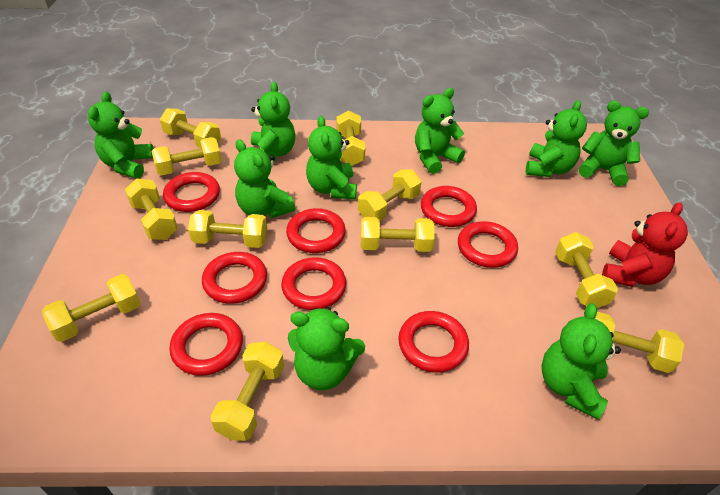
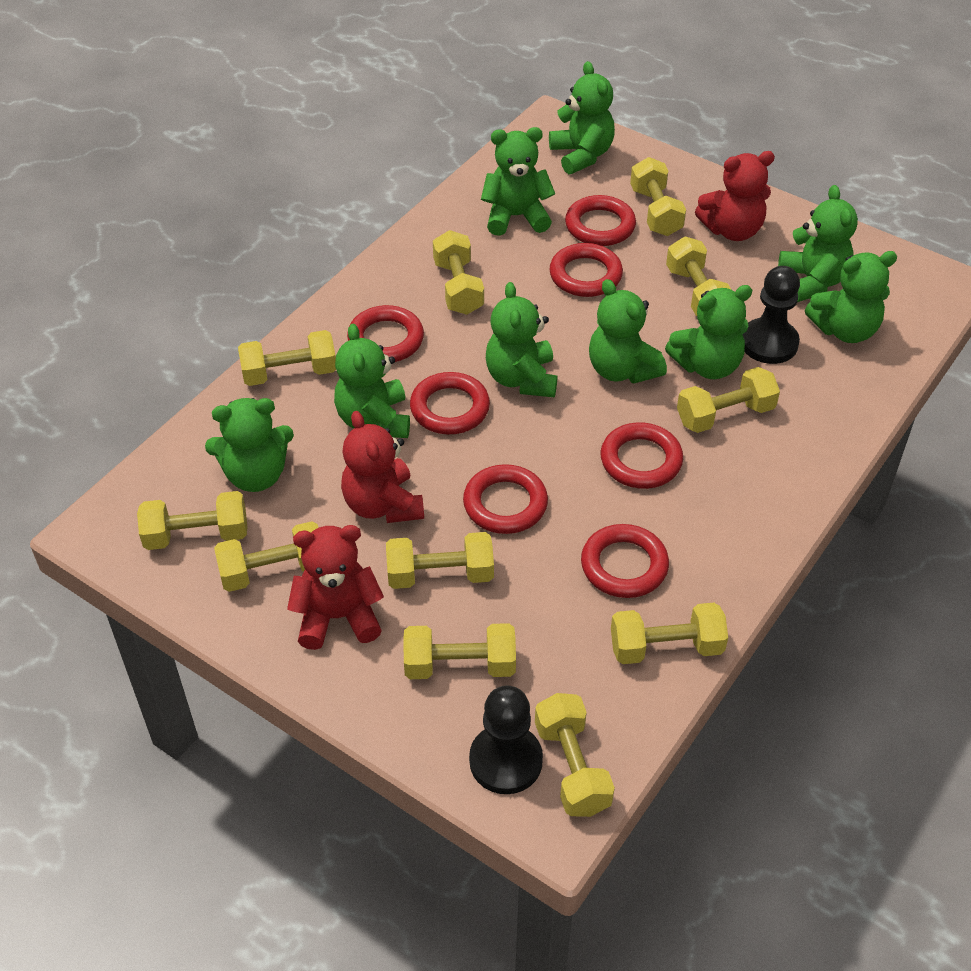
black pawn: 0 -> 2
red ring: 8 -> 7
red teddy bear: 1 -> 3

